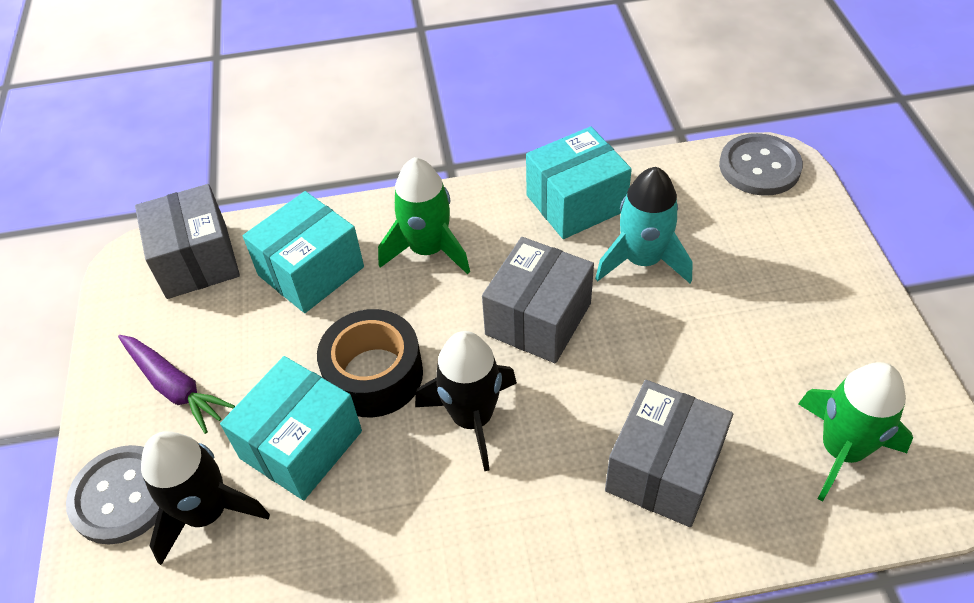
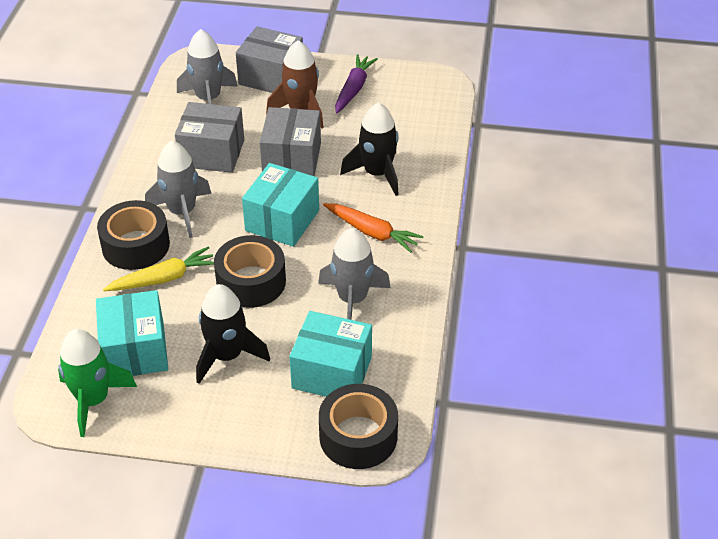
black tape: 1 -> 3
brown rocket: 0 -> 1
green rocket: 2 -> 1
grey button: 2 -> 0
grey rocket: 0 -> 3
orange carrot: 0 -> 1
turquoise rocket: 1 -> 0
yellow carrot: 0 -> 1

